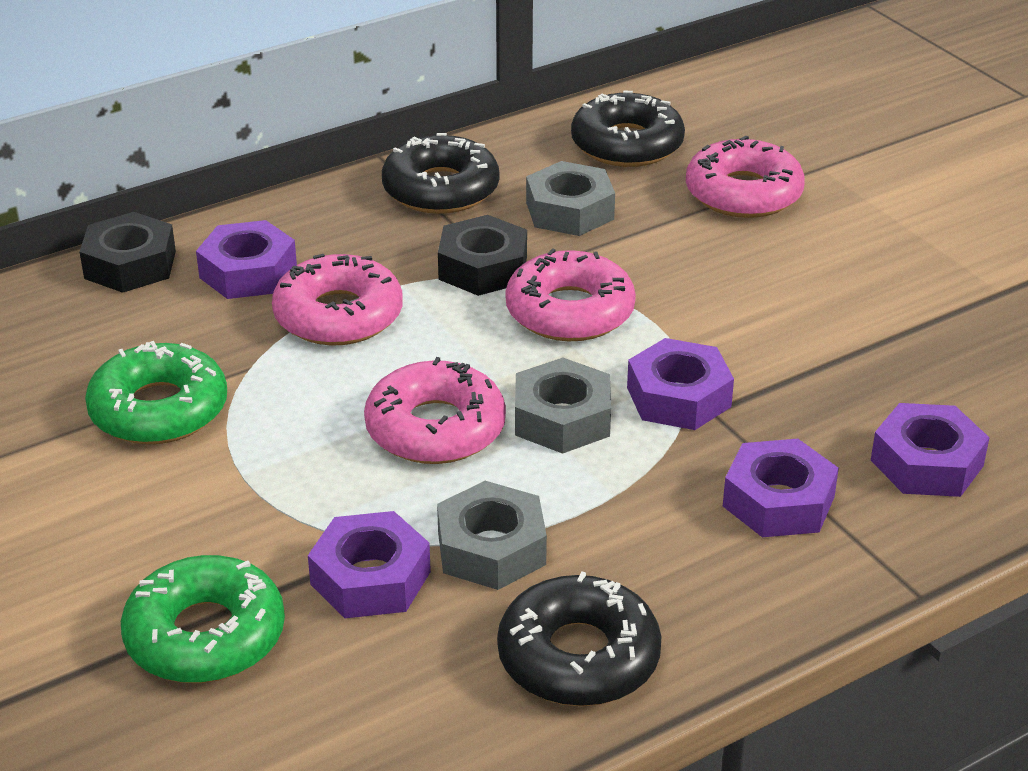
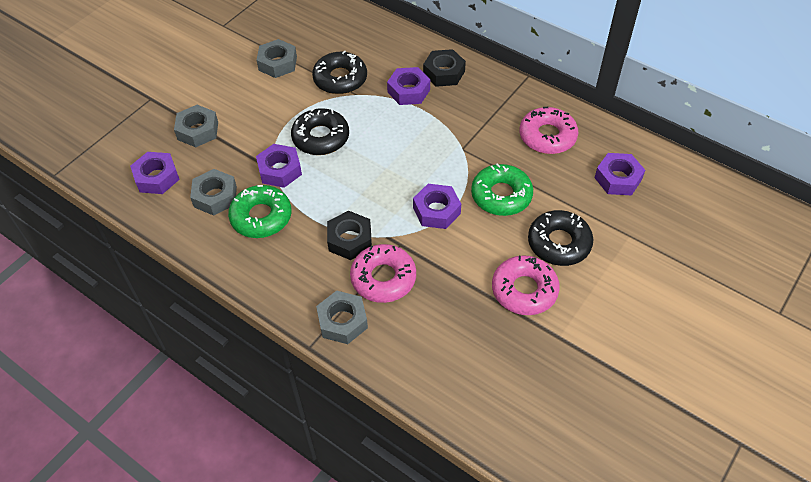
grey nut: 3 -> 4
pink donut: 4 -> 3

